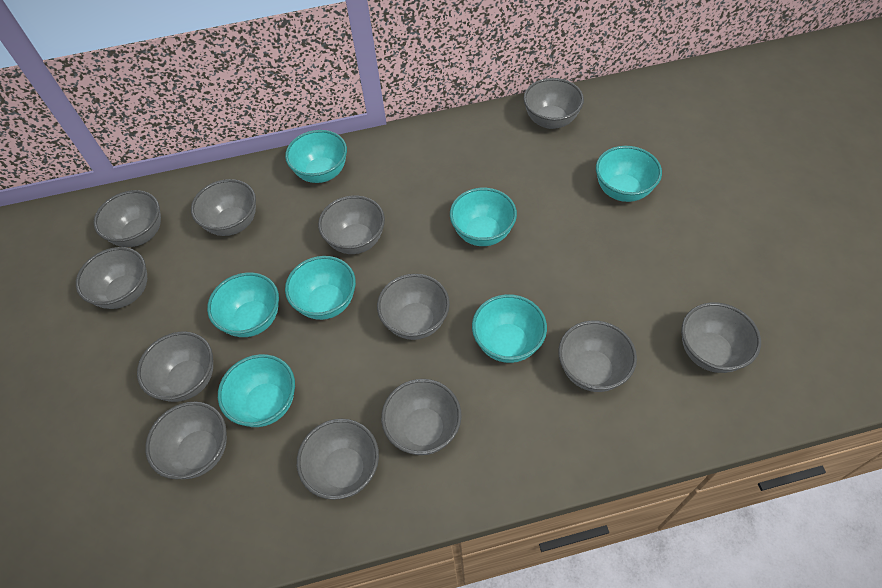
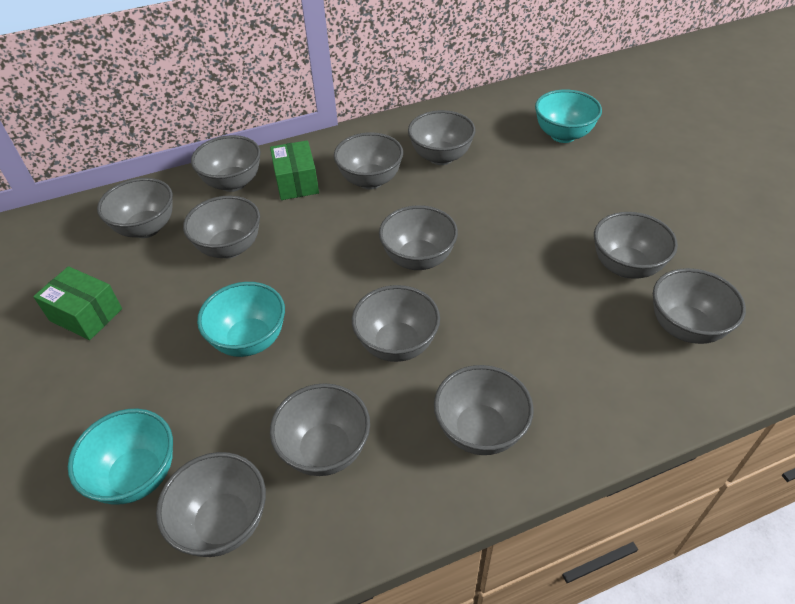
green box: 0 -> 2
turquoise bowl: 7 -> 3

